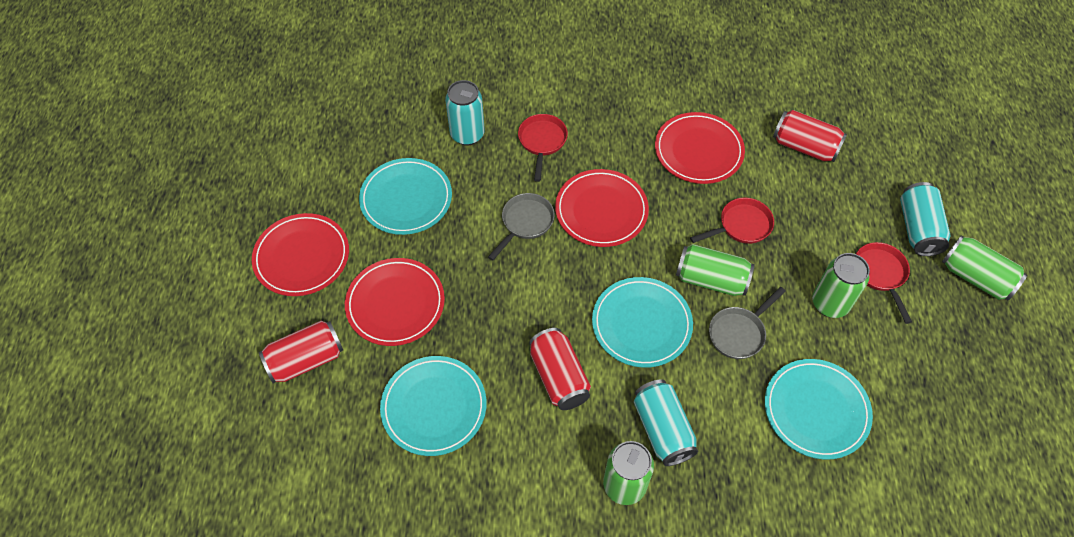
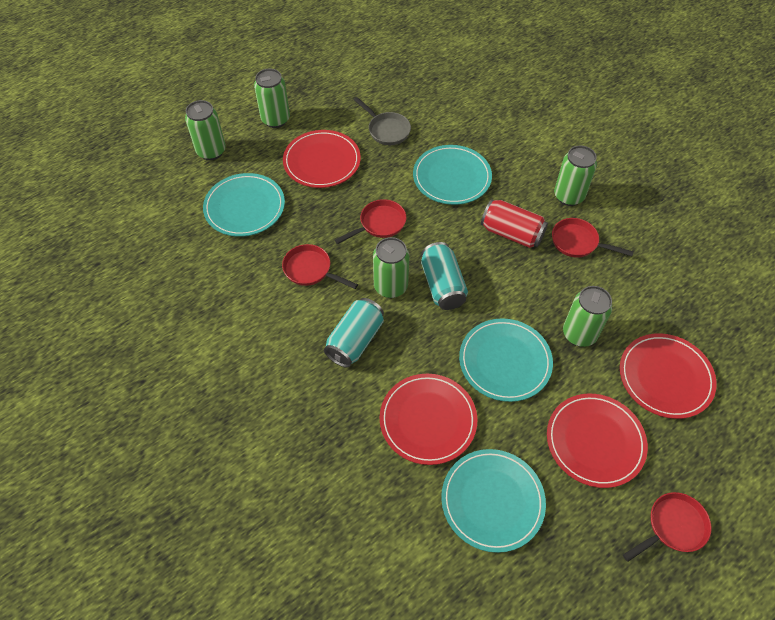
green can: 4 -> 5
grey pan: 2 -> 1
red can: 3 -> 1
red pan: 3 -> 4
turquoise can: 3 -> 2

